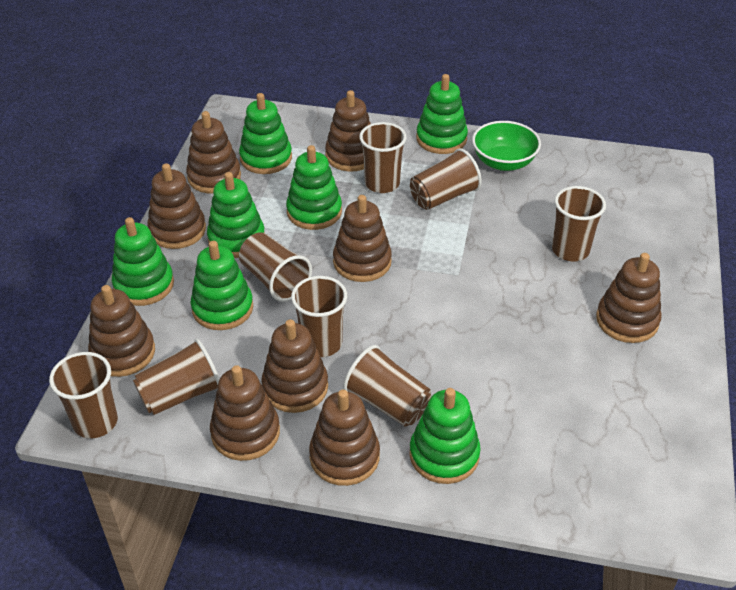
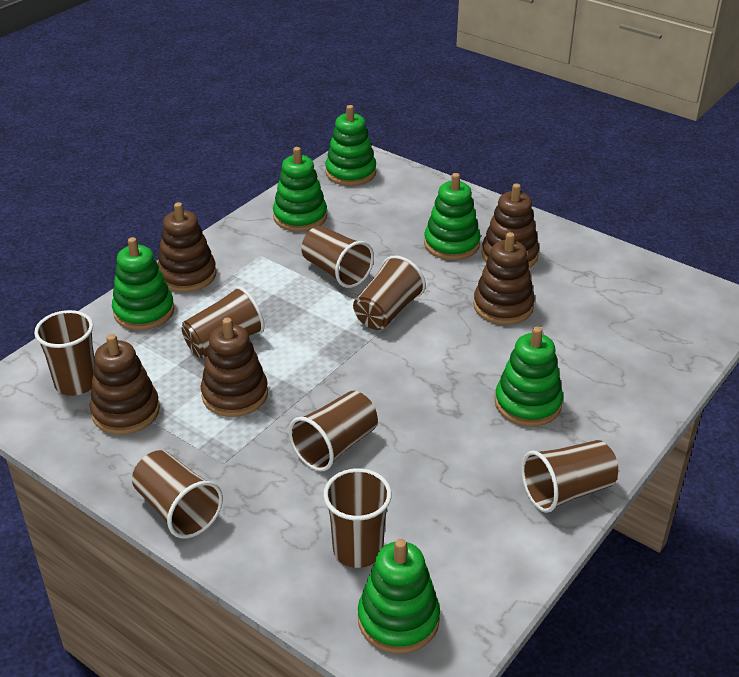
brown stacking toy: 9 -> 5
green bowl: 1 -> 0
green stacking toy: 7 -> 6

